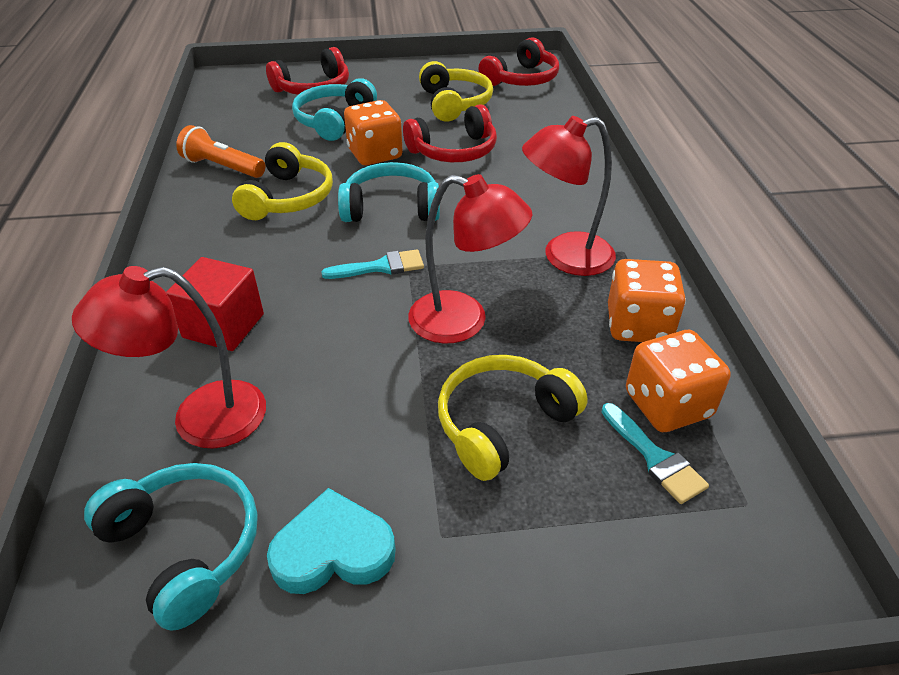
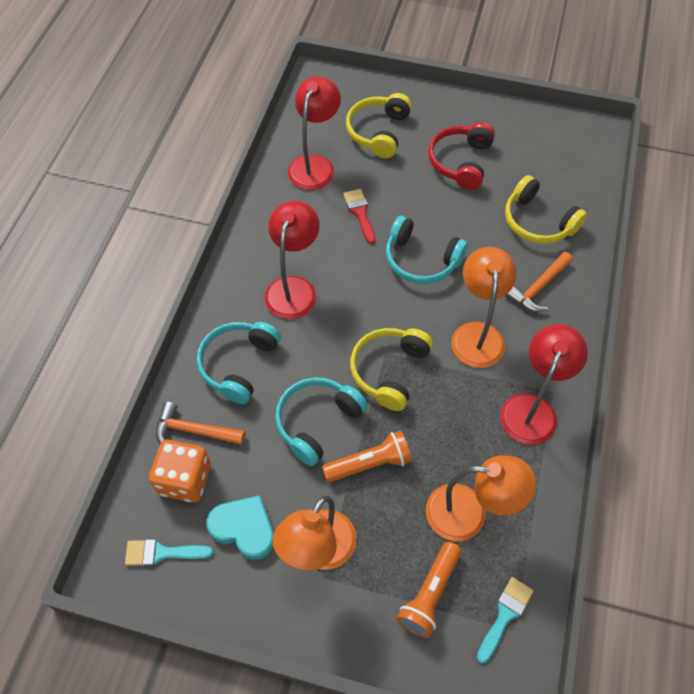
orange dice: 3 -> 1
orange flashlight: 1 -> 2
orange hammer: 0 -> 2
orange lamp: 0 -> 3
red brush: 0 -> 1
red cube: 1 -> 0
red headphones: 3 -> 1

